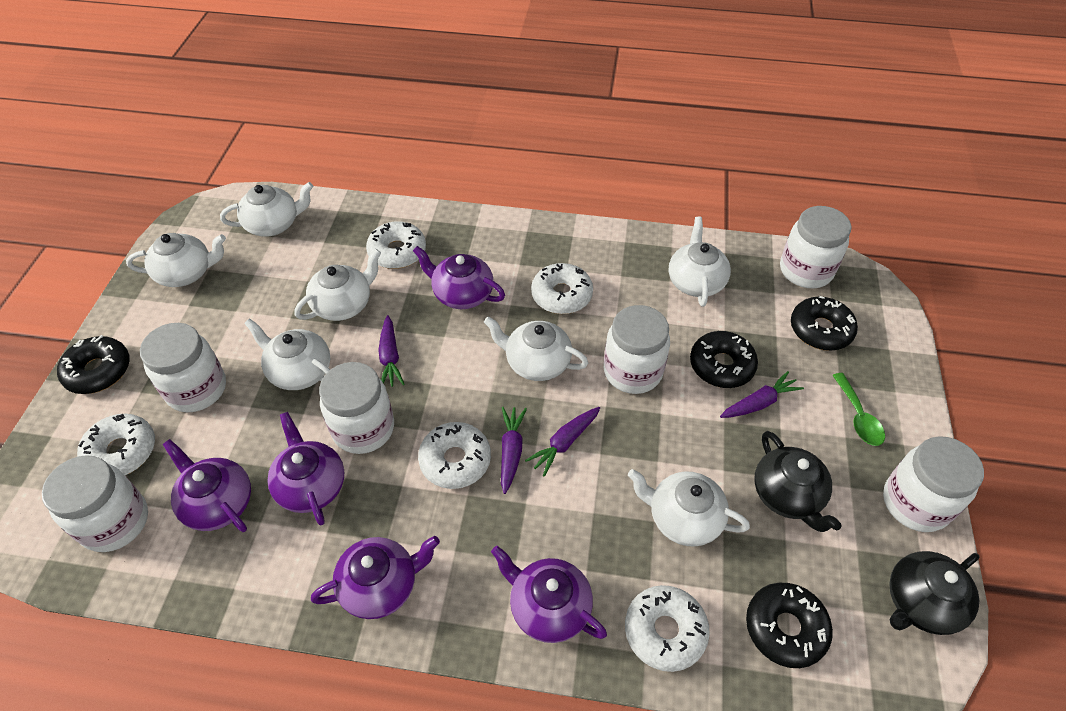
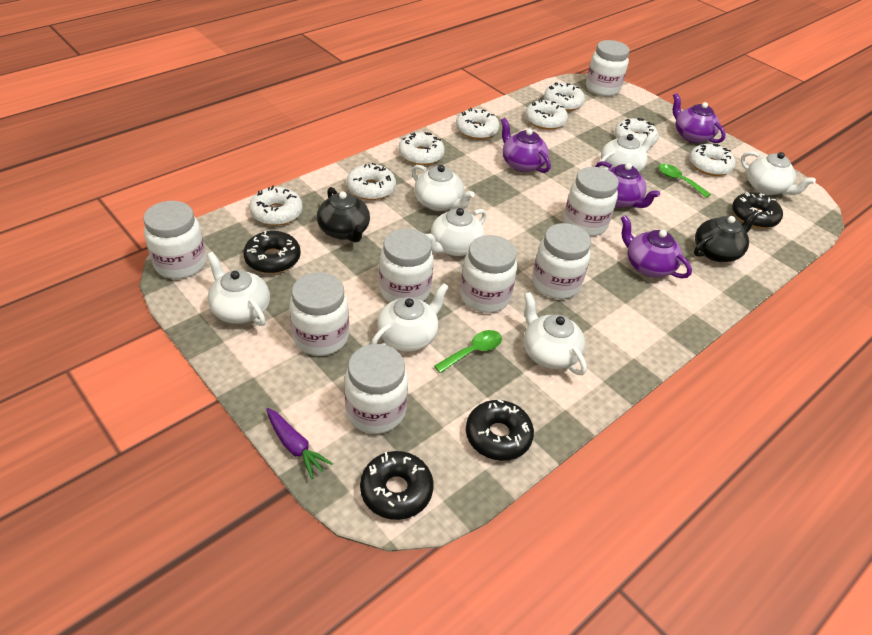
green spoon: 1 -> 2
purple carrot: 4 -> 1
purple teapot: 5 -> 4
white donut: 5 -> 8
white jar: 6 -> 8

